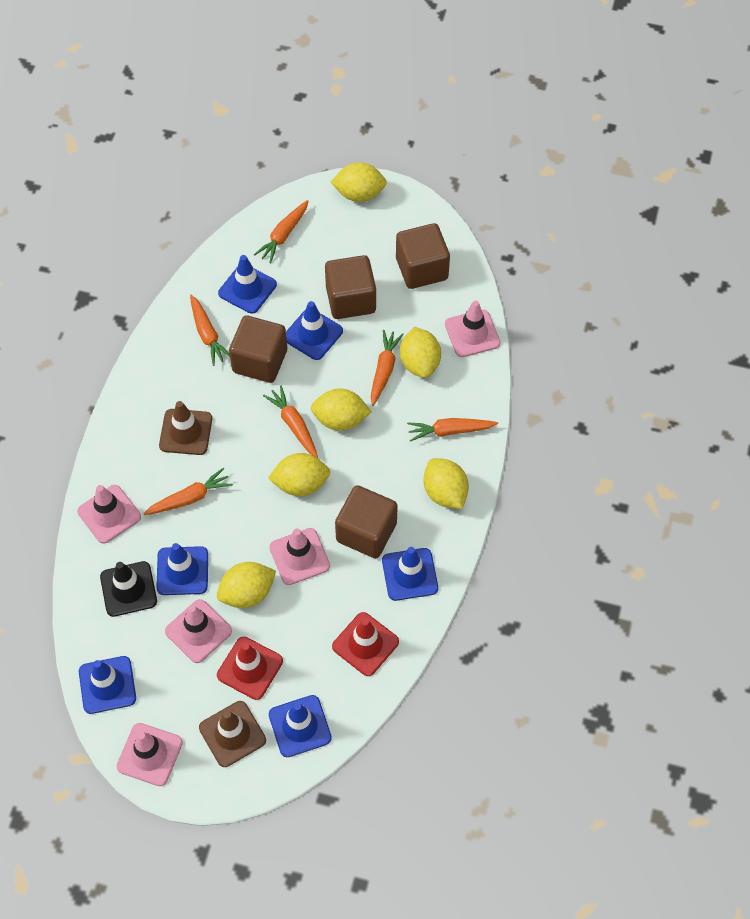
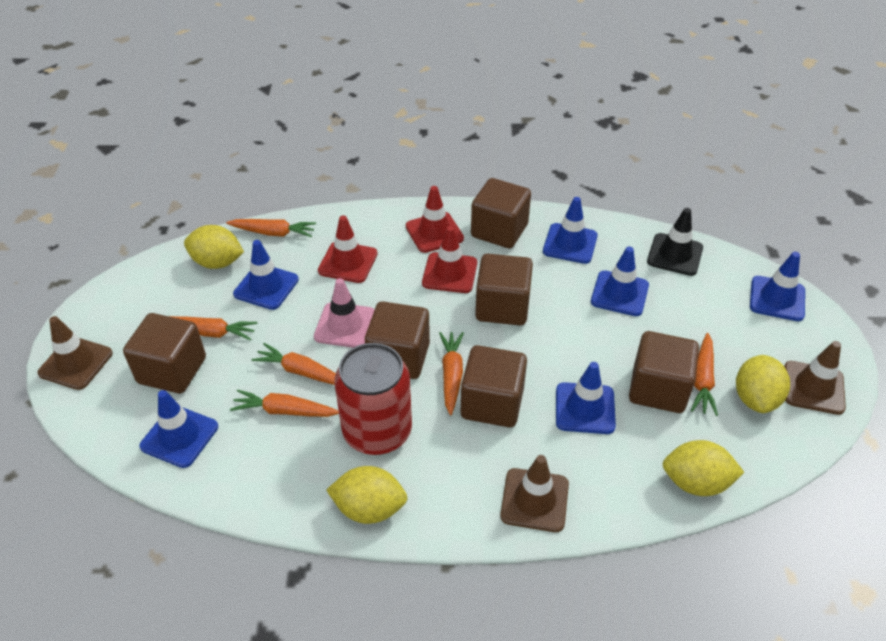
brown cube: 4 -> 6
brown traffic cone: 2 -> 3
pink traffic cone: 5 -> 1
red can: 0 -> 1
red traffic cone: 2 -> 3
yellow lemon: 6 -> 4

